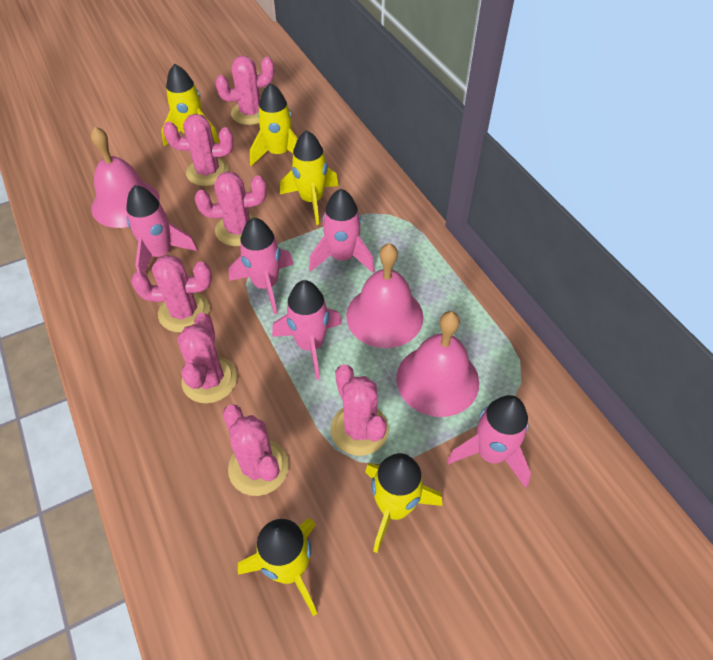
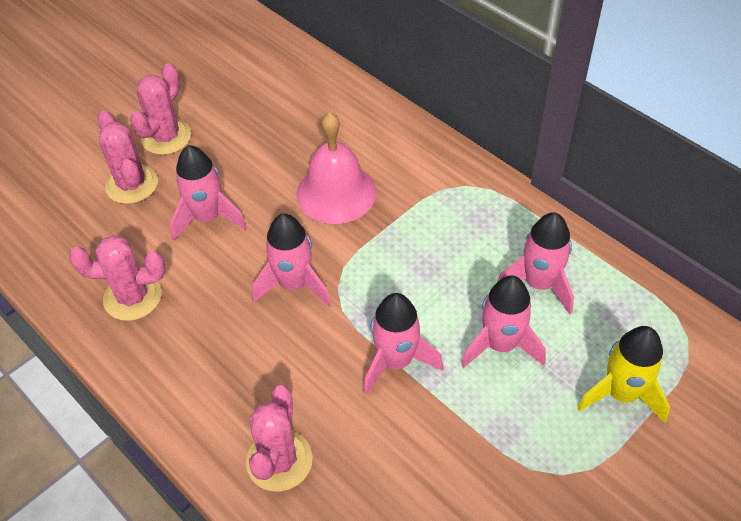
pink bell: 3 -> 1
pink cactus: 7 -> 4
yellow rocket: 5 -> 1

